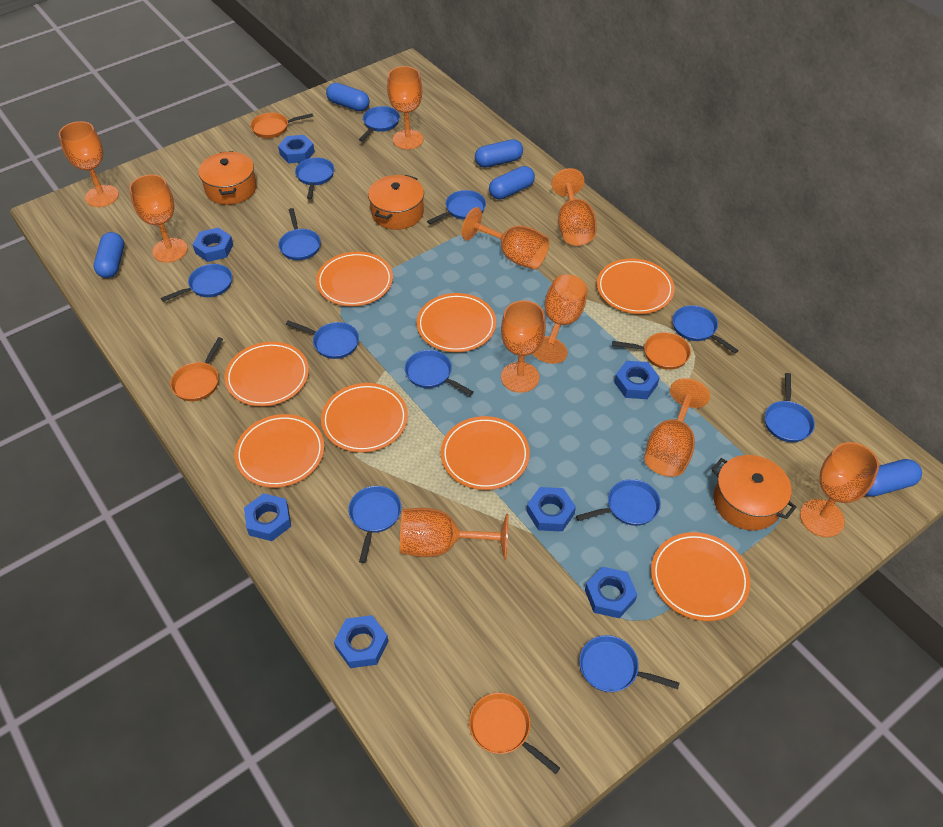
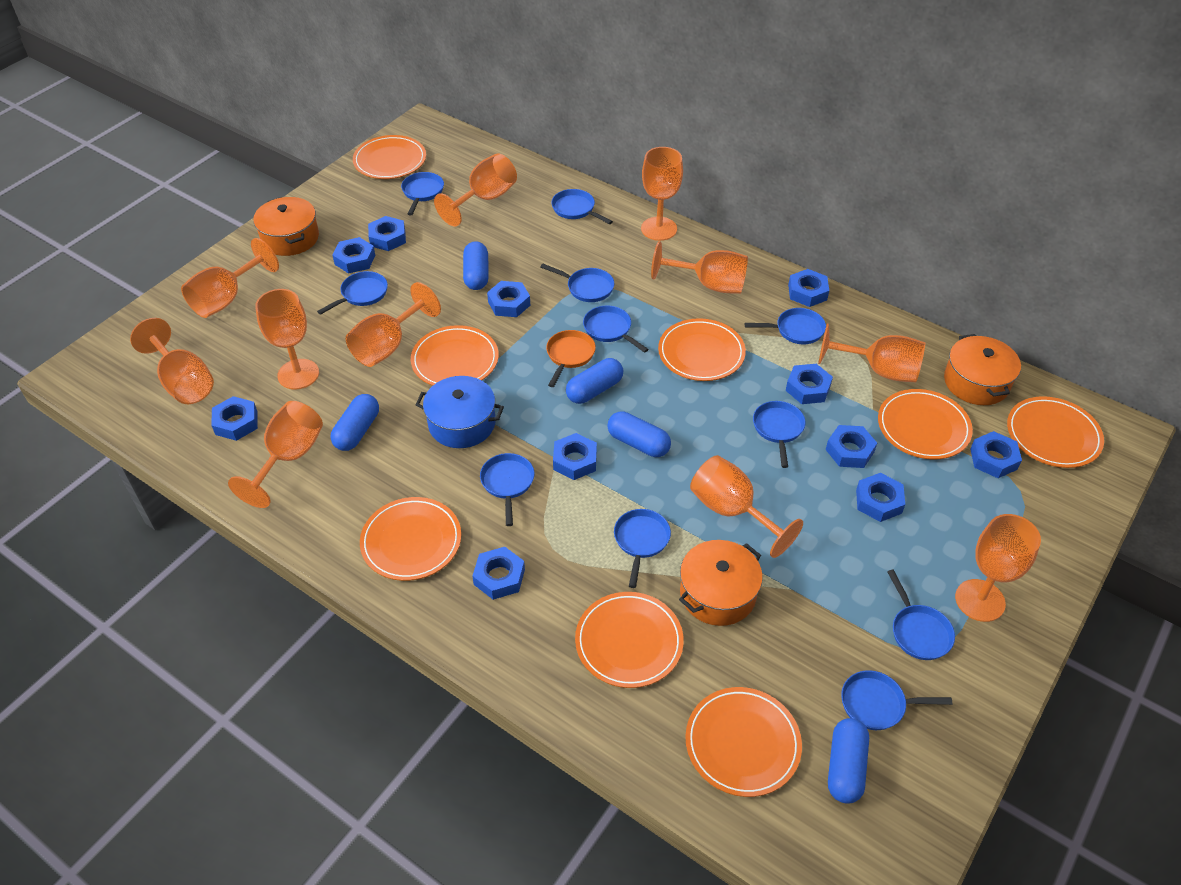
blue nut: 7 -> 11
blue pan: 12 -> 11
blue pot: 0 -> 1
orange goblet: 10 -> 11
orange pan: 4 -> 1

